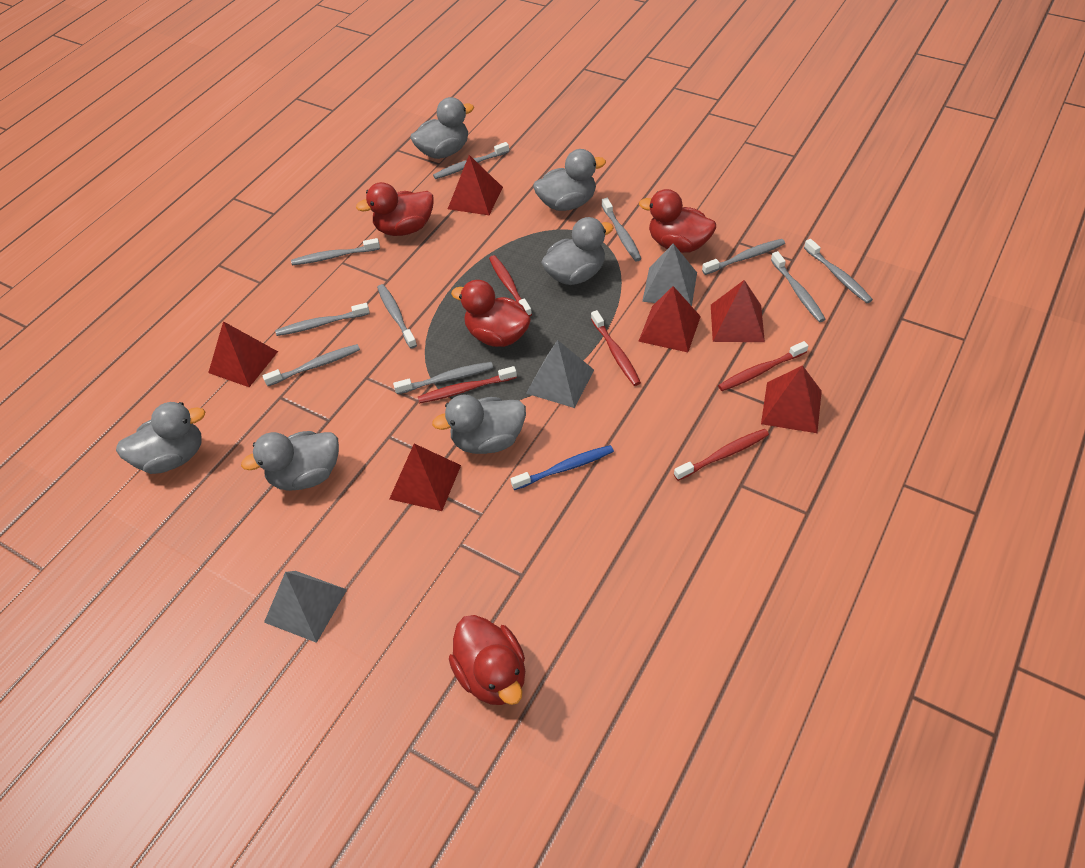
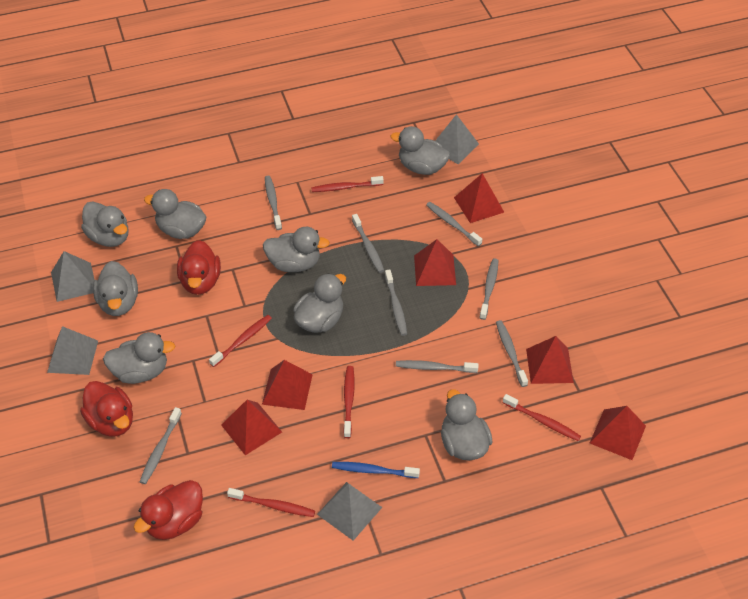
grey duck: 6 -> 8
grey pyramid: 3 -> 4
grey toothbrush: 10 -> 8
red duck: 4 -> 3

